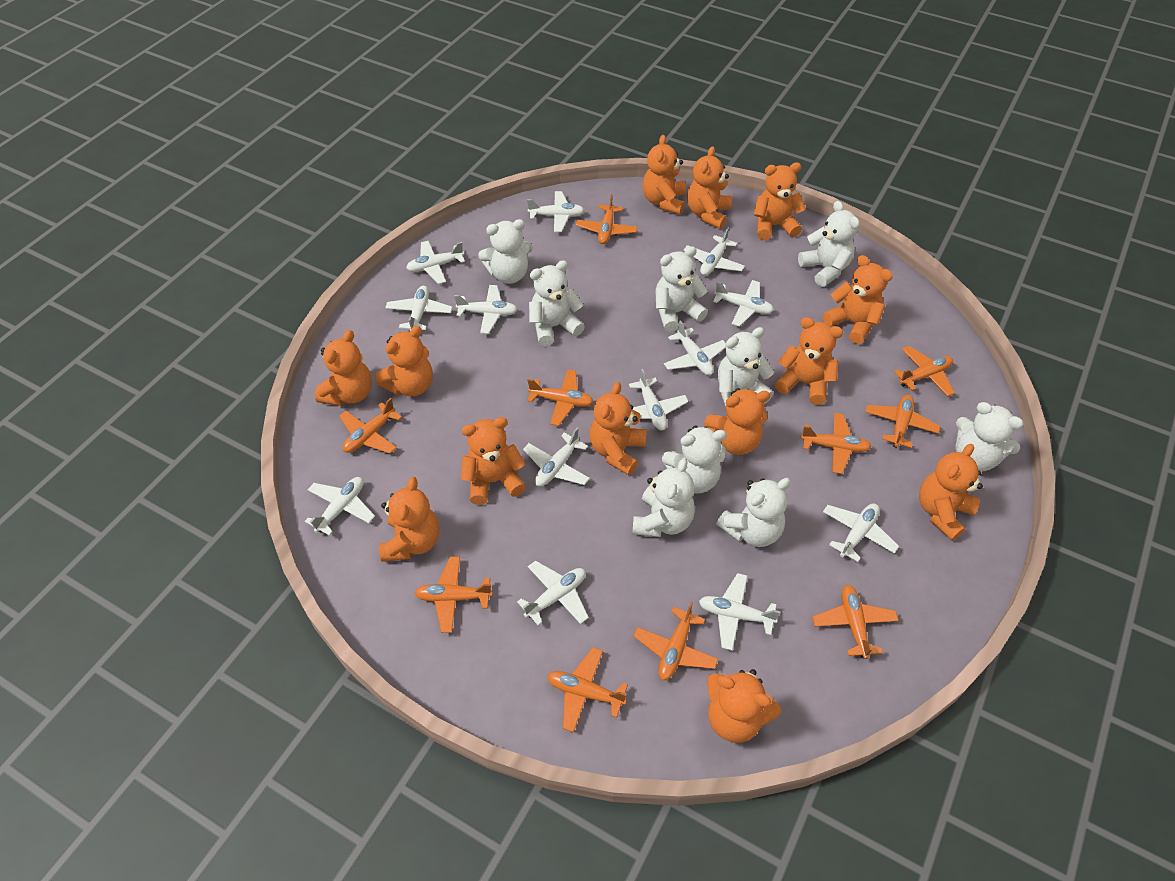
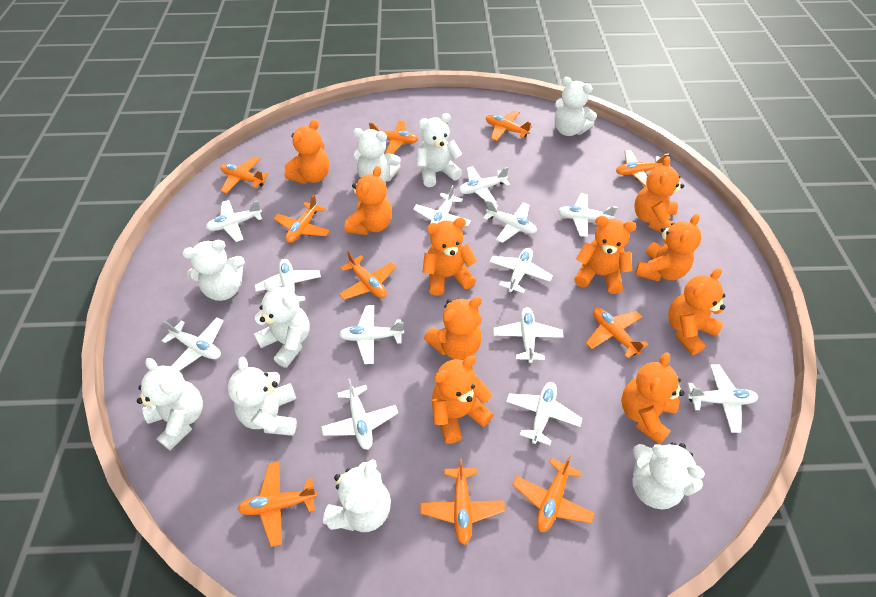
orange teddy bear: 13 -> 10

